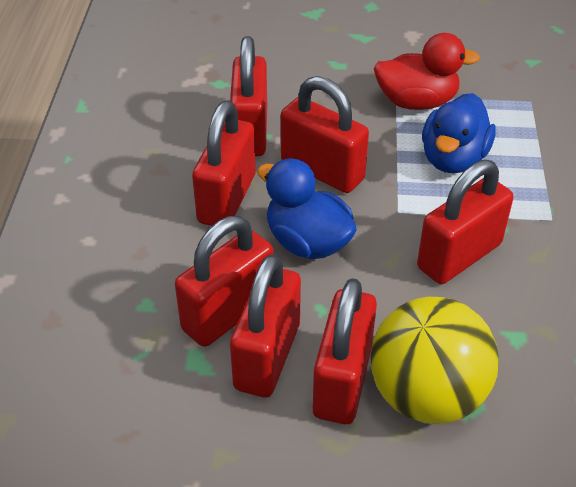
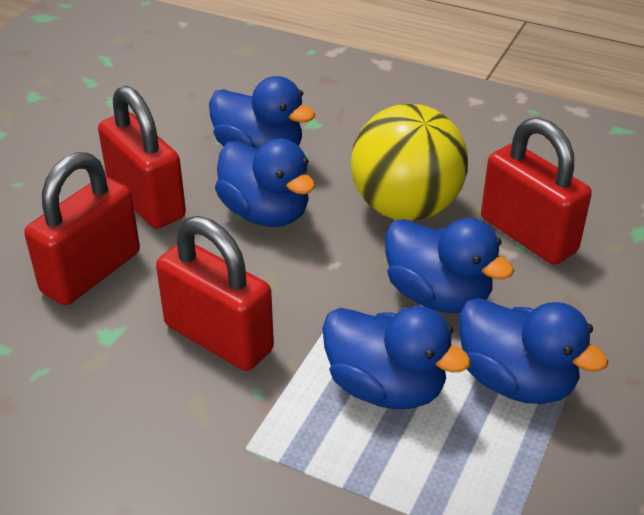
blue duck: 2 -> 5
red duck: 1 -> 0
red padlock: 7 -> 4

